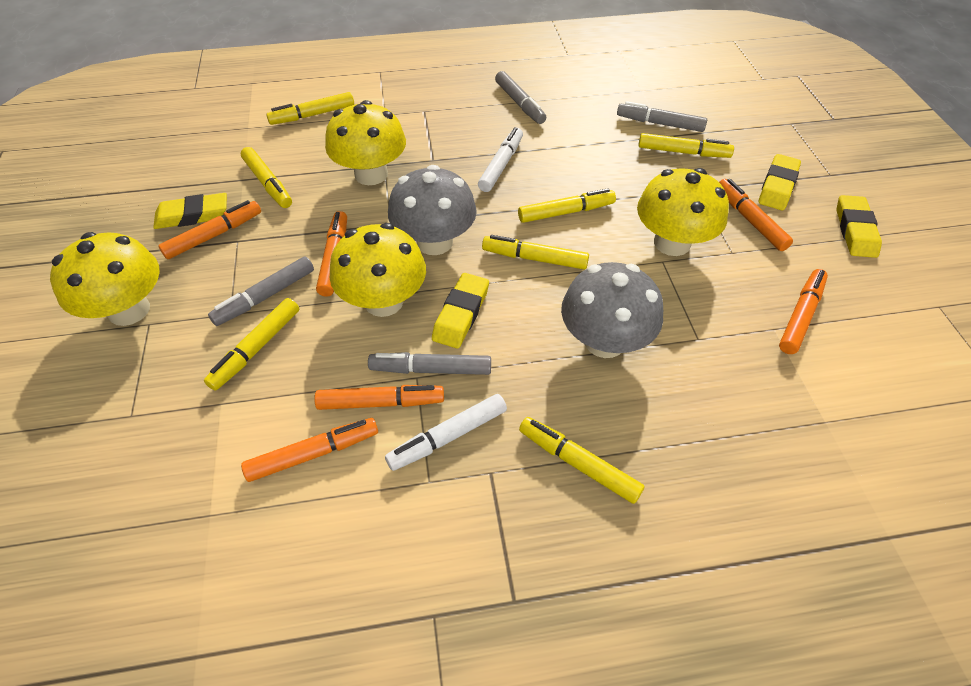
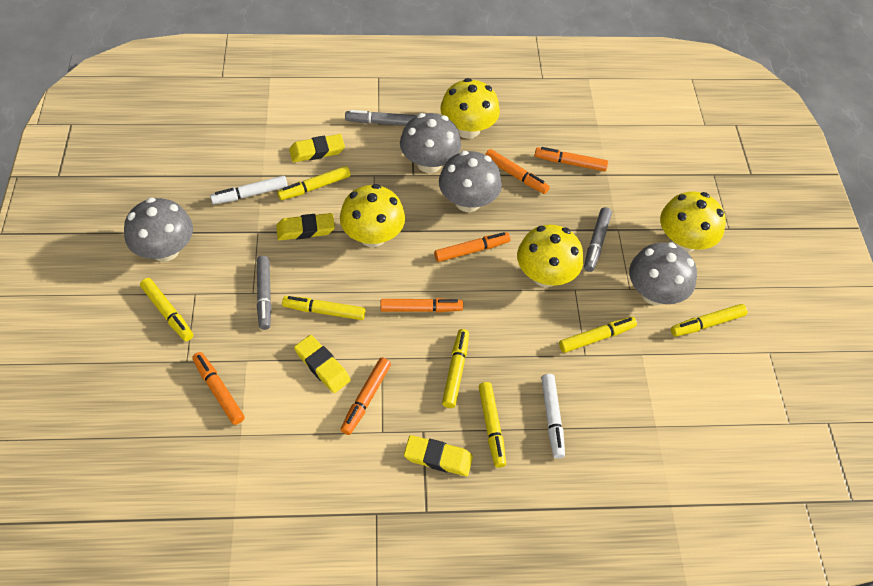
grey marker: 4 -> 3
grey mushroom: 2 -> 4

